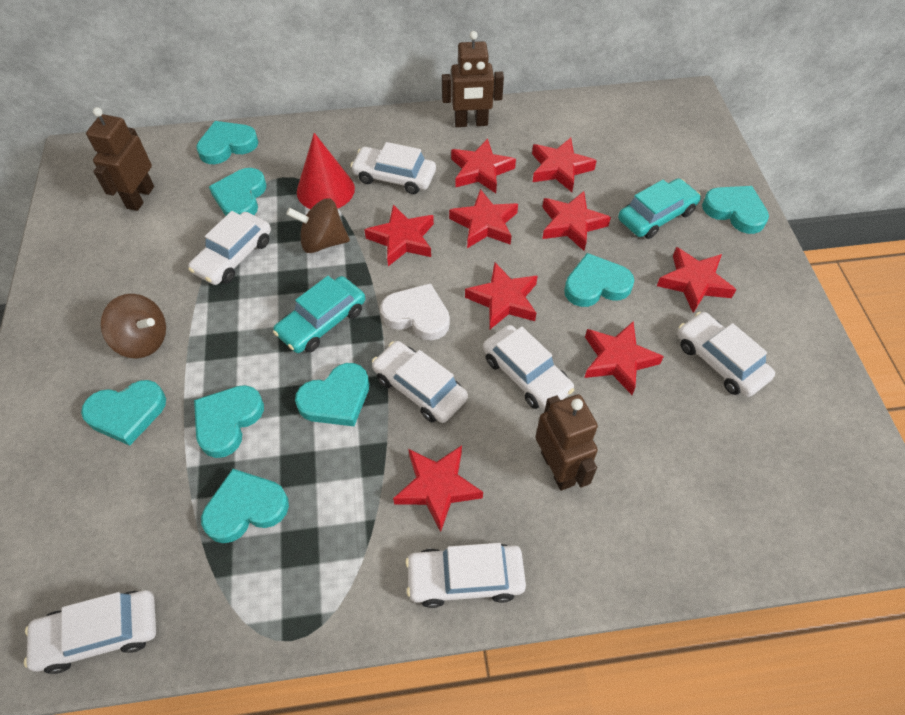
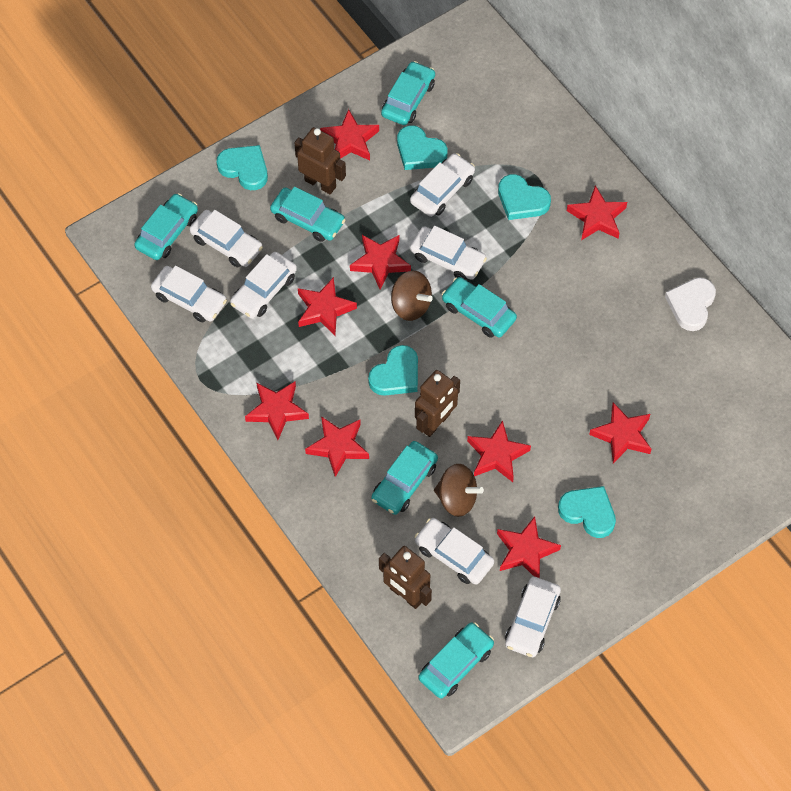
red cone: 1 -> 0
turquoise car: 2 -> 6
turquoise heart: 8 -> 5

